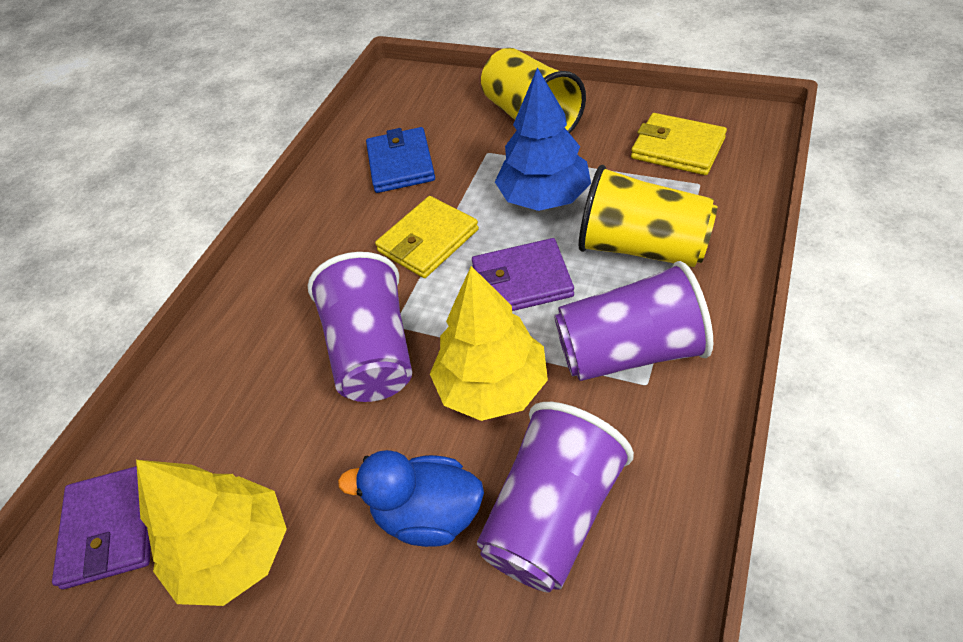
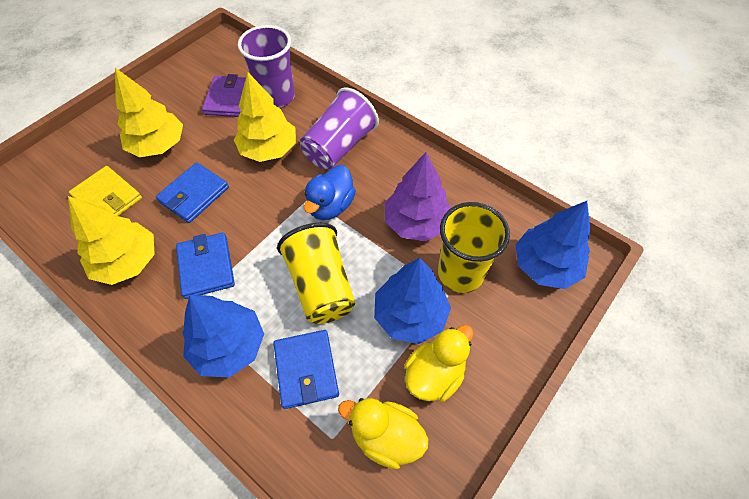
blue tree: 1 -> 3
blue wallet: 1 -> 3
purple cup: 3 -> 2
purple tree: 0 -> 1
purple wallet: 2 -> 1
yellow duck: 0 -> 2
yellow tree: 2 -> 3
yellow wallet: 2 -> 1

